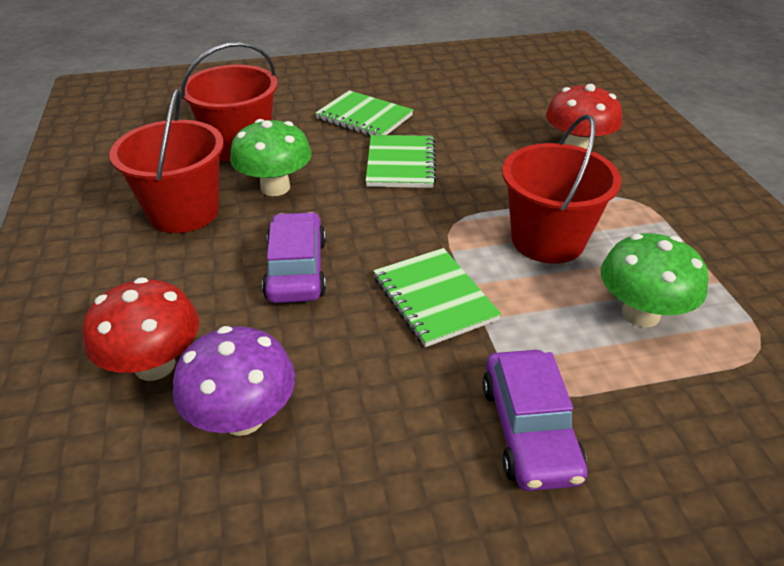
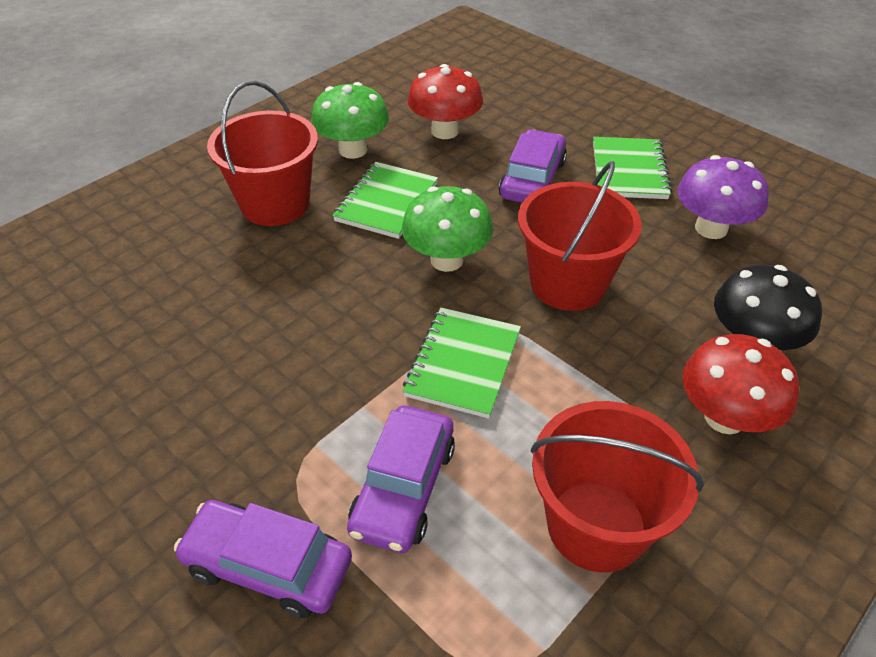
black mushroom: 0 -> 1
purple car: 2 -> 3

